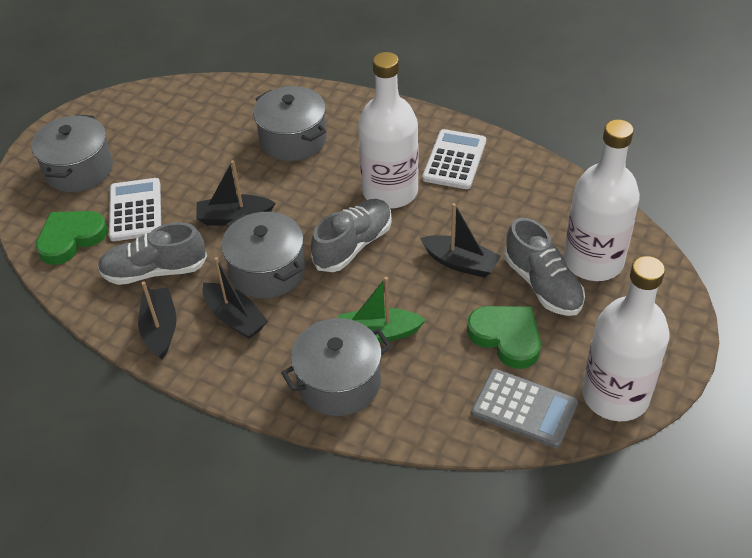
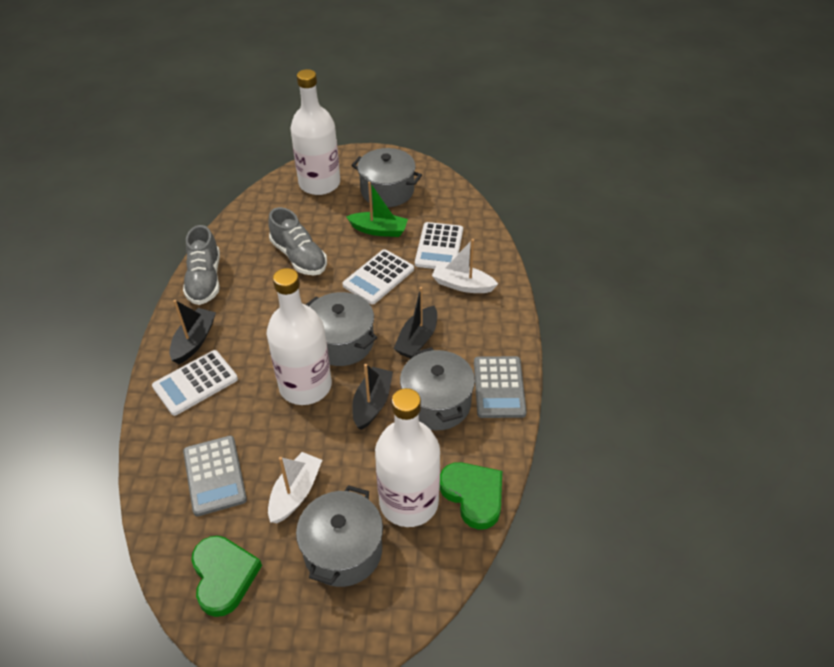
black boat: 4 -> 3
grey calculator: 1 -> 2
grey shoe: 3 -> 2
white boat: 0 -> 2
white calculator: 2 -> 3

